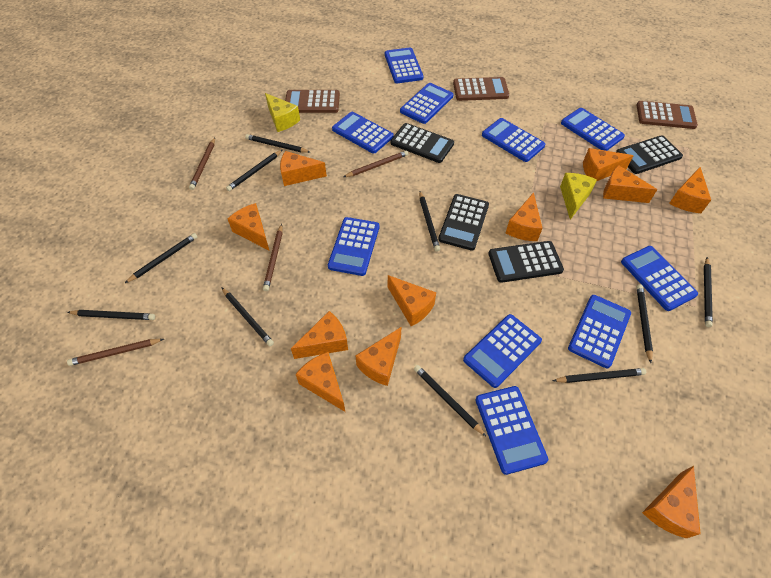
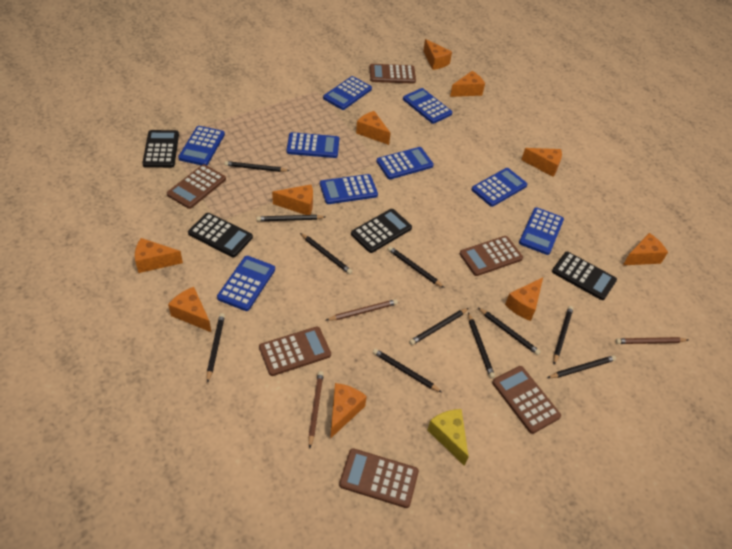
black pencil: 10 -> 11
blue calculator: 10 -> 9
brown calculator: 3 -> 6
brown pencil: 4 -> 3
orange cheese: 11 -> 10
yellow cheese: 2 -> 1

